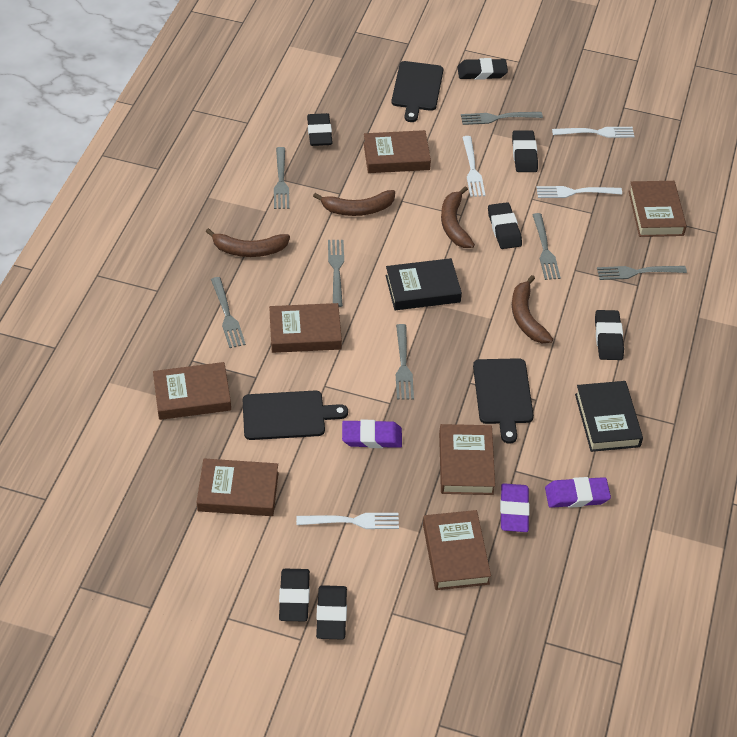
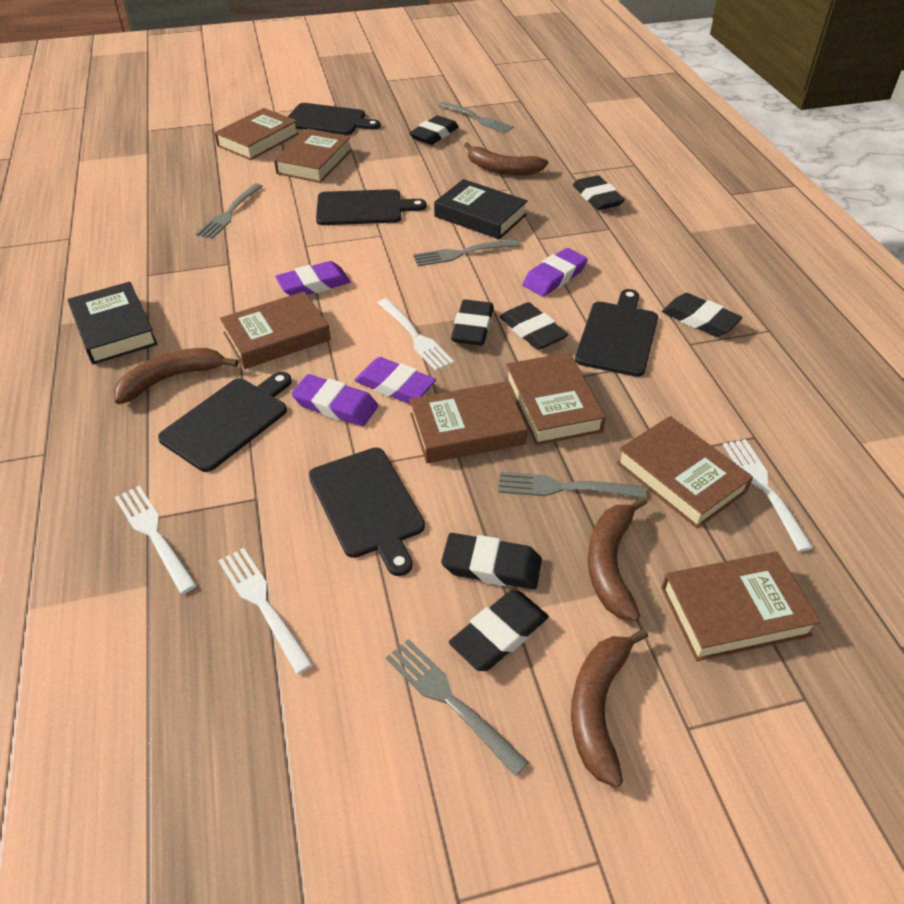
black cutting board: 3 -> 5
grey fork: 7 -> 5
purple eraser: 3 -> 4

